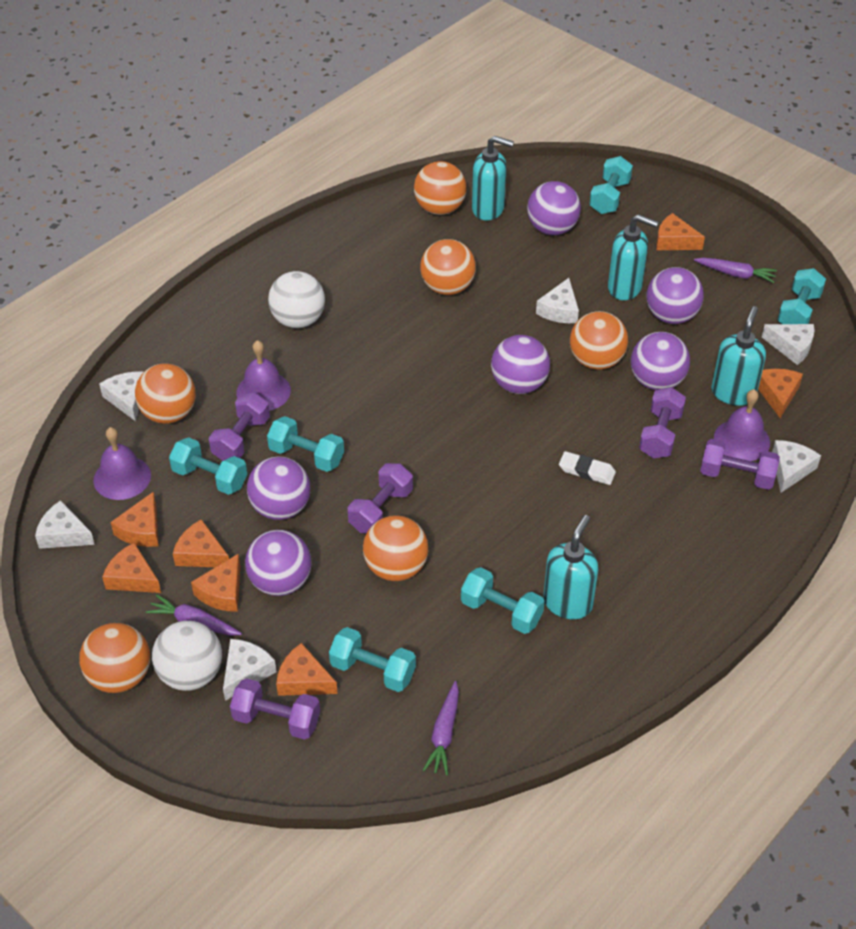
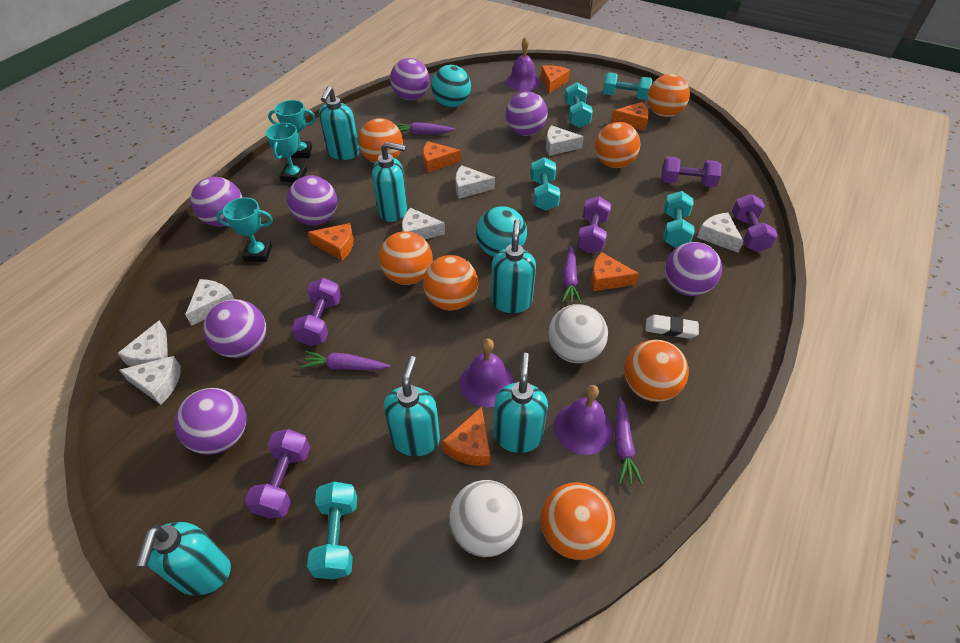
orange ball: 6 -> 7
orange cheese: 7 -> 6
purple ball: 6 -> 7
purple carrot: 3 -> 4
turquoise ball: 0 -> 2
turquoise dumbbell: 6 -> 5
turquoise soap dispenser: 4 -> 6
turquoise trophy: 0 -> 3
white cheese: 6 -> 7

